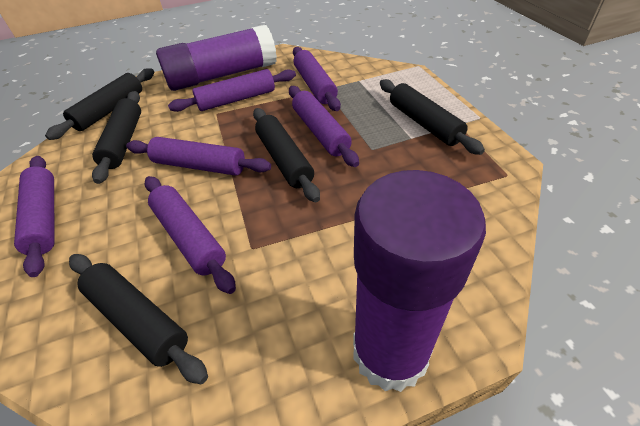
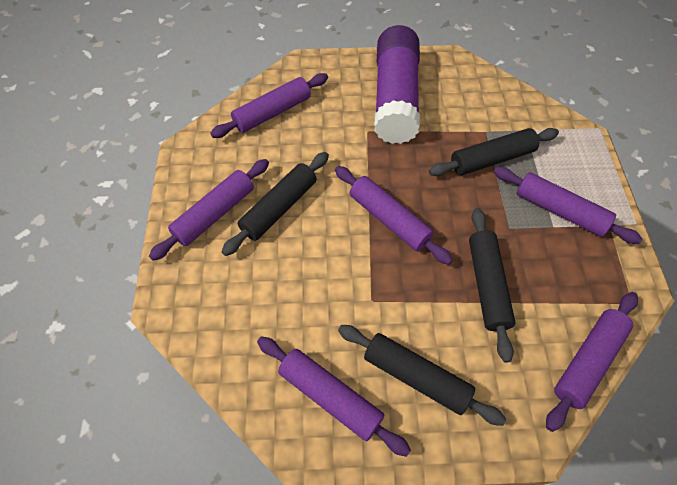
black rolling pin: 5 -> 4
purple glue stick: 2 -> 1

